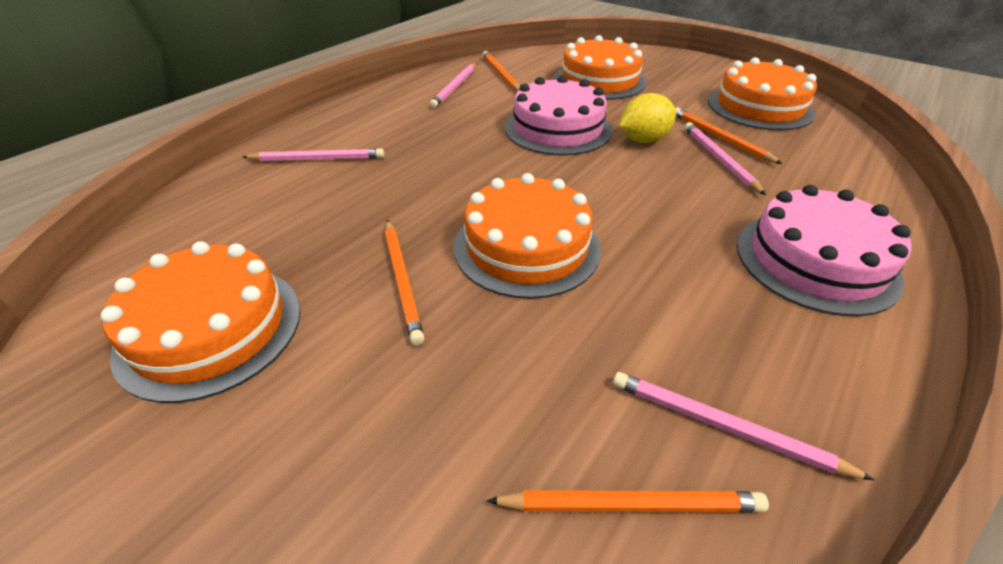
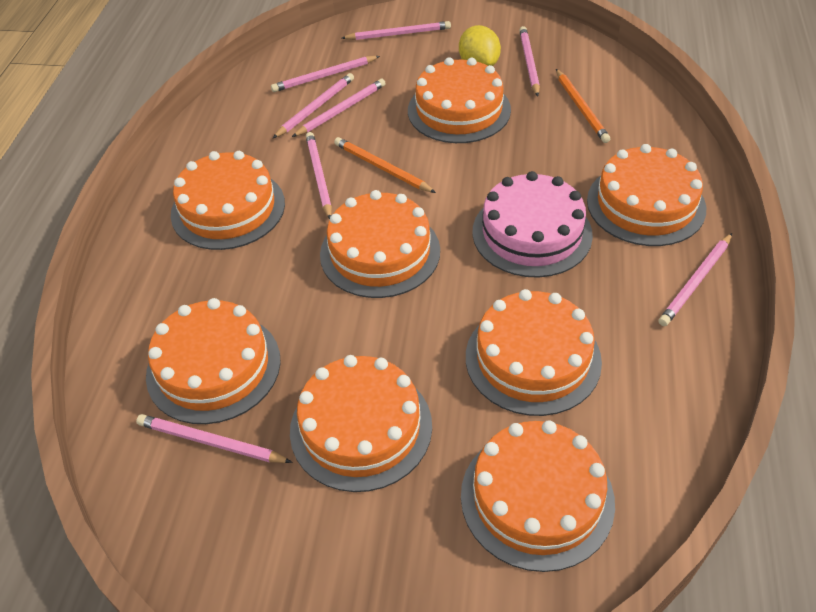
orange cake: 4 -> 8
orange pencil: 4 -> 2
pink cake: 2 -> 1
pink pencil: 4 -> 8

